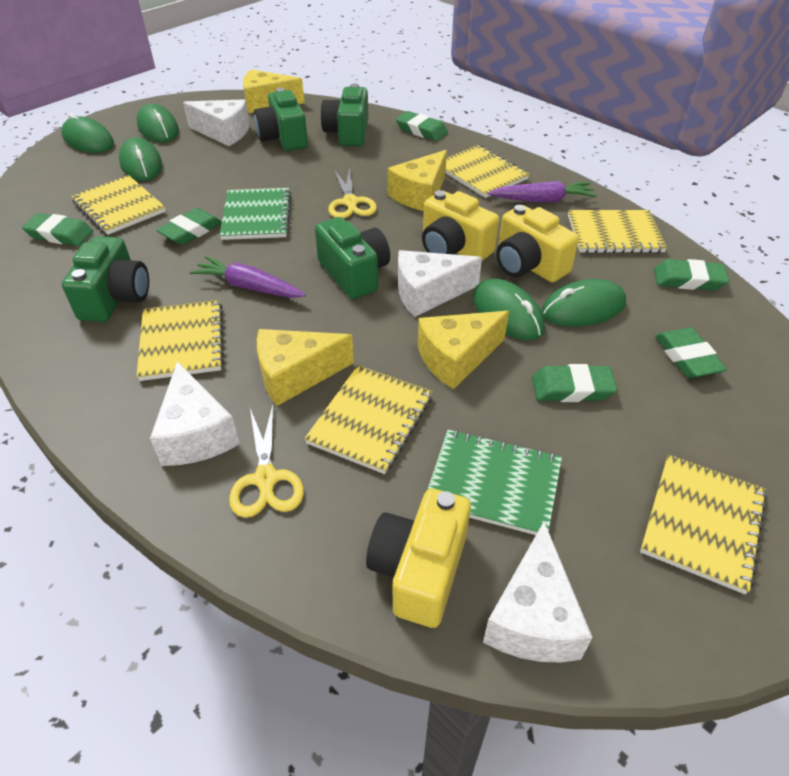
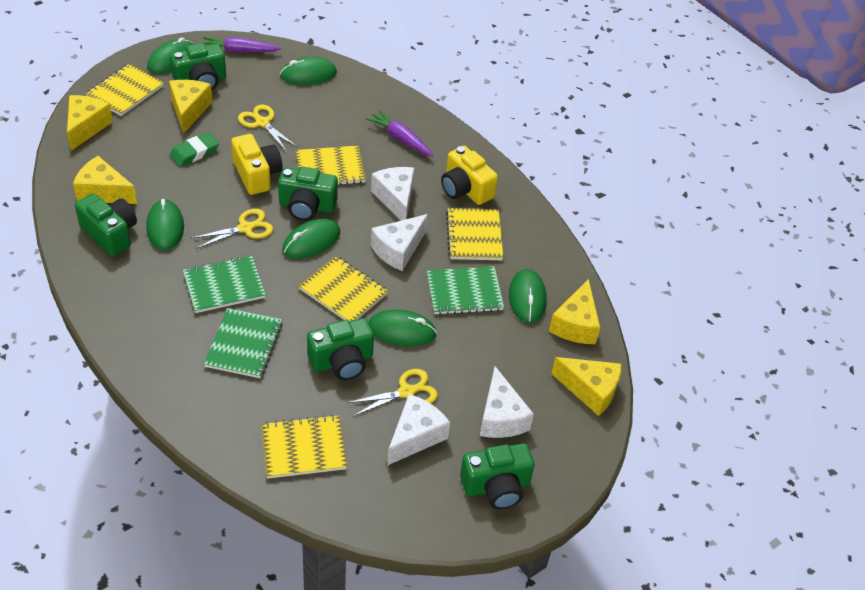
green camera: 4 -> 5
green eraser: 6 -> 1
green mouse: 5 -> 6
green notebook: 2 -> 3
yellow camera: 3 -> 2
yellow cheese: 4 -> 5
yellow notebook: 6 -> 5
yellow scissors: 2 -> 3

